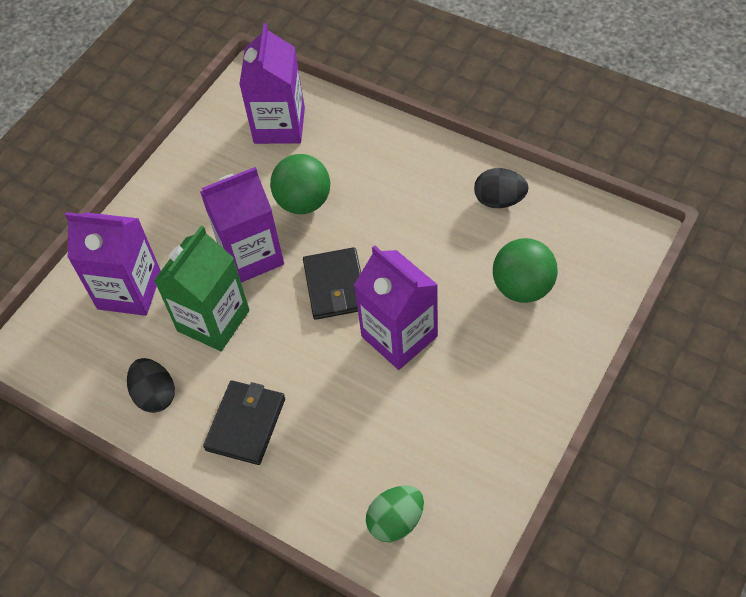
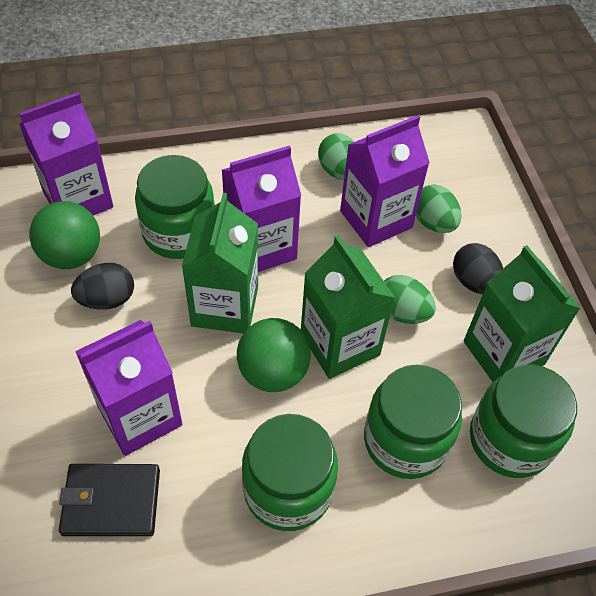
black wallet: 2 -> 1
green carton: 1 -> 3
green egg: 1 -> 3
green jar: 0 -> 4

